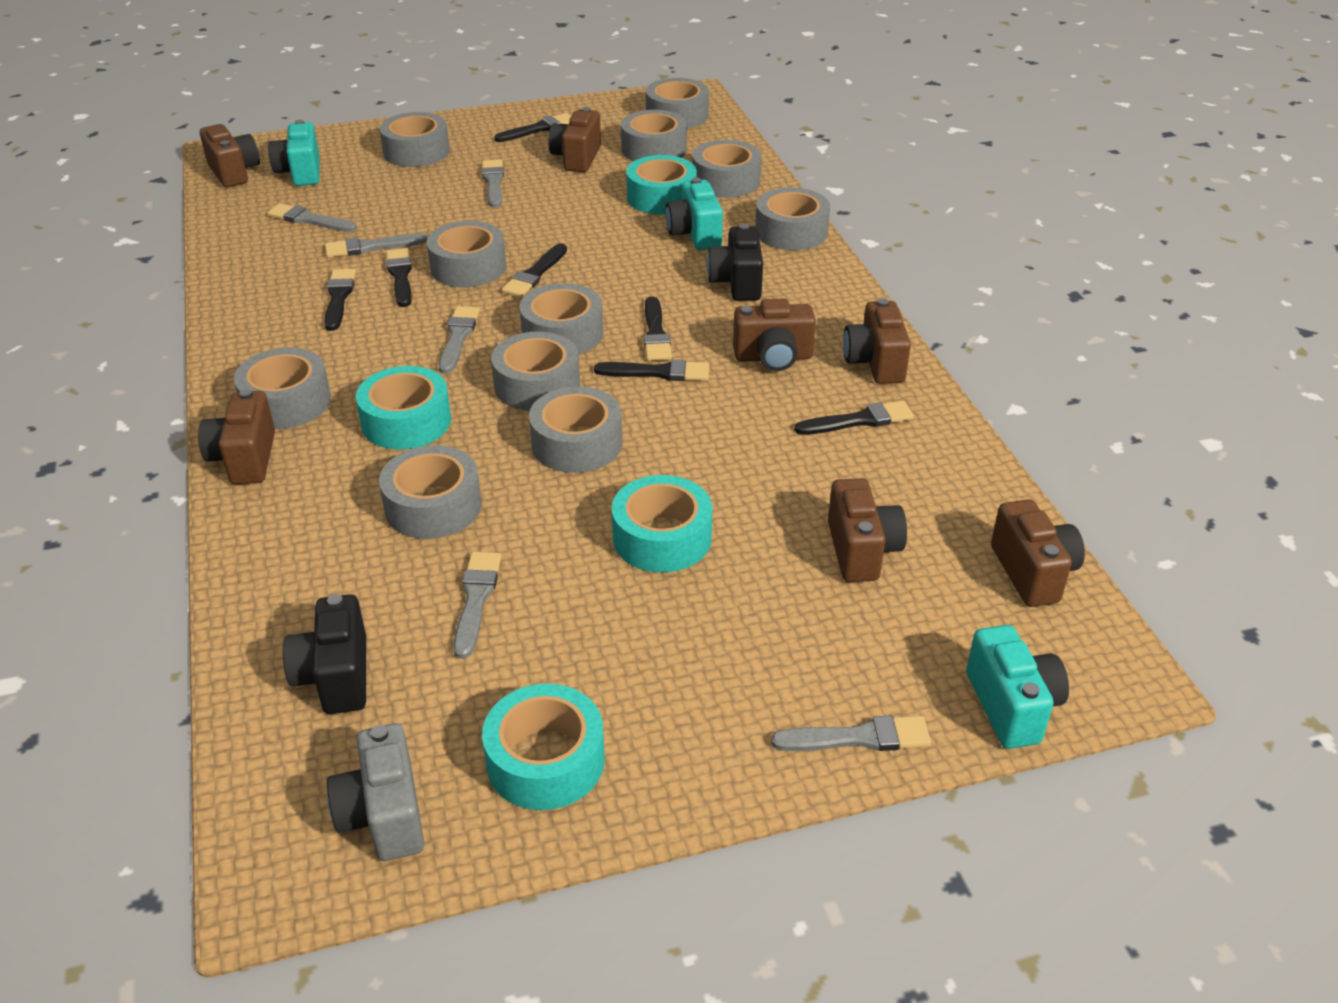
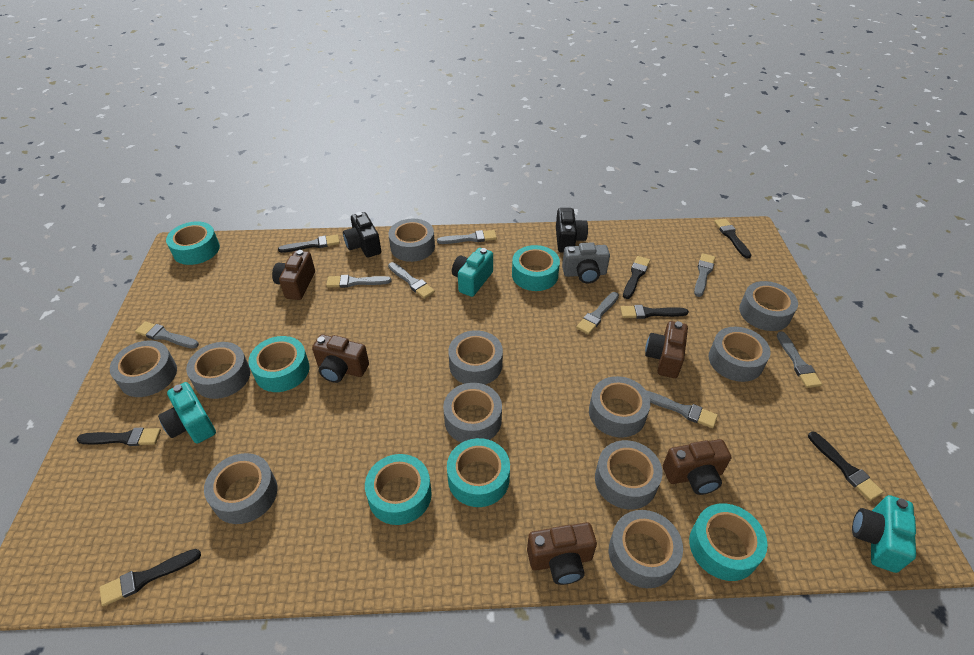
brown camera: 7 -> 5
grey brush: 6 -> 8
turquoise tape: 4 -> 6

